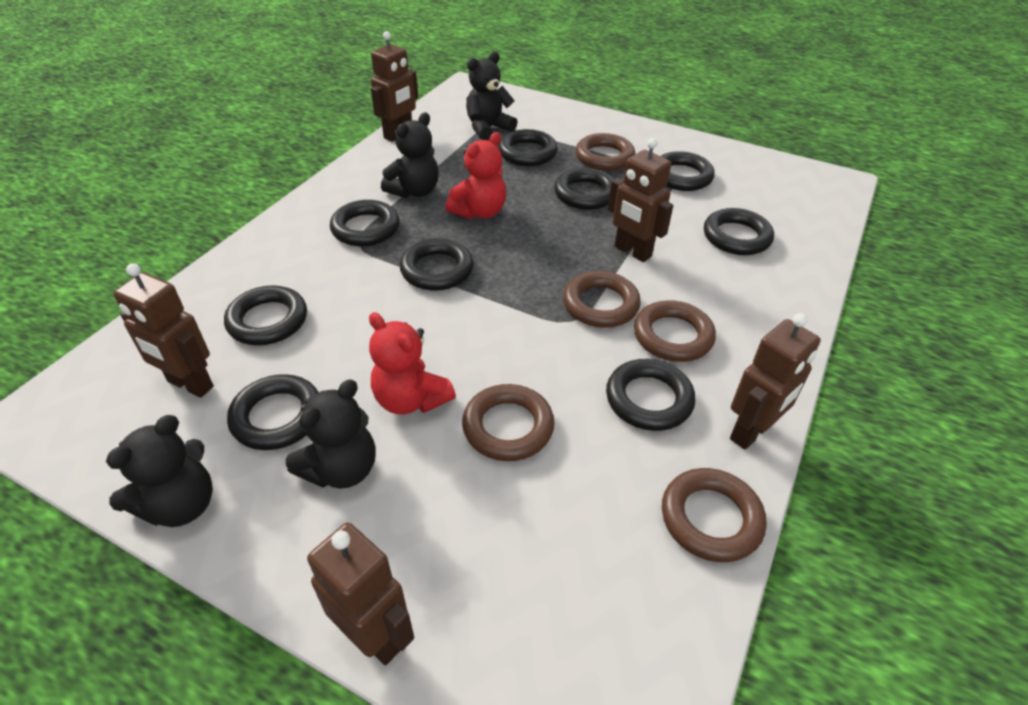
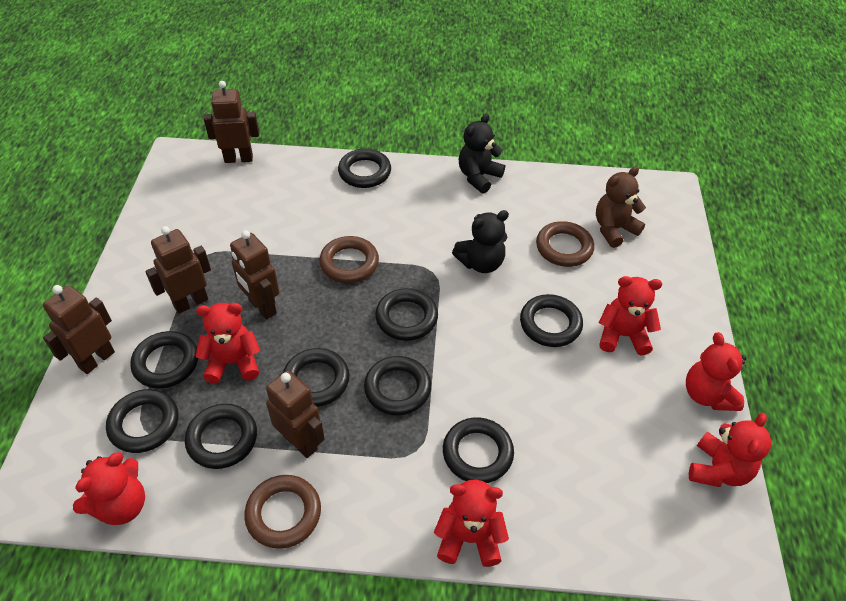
black teddy bear: 4 -> 2
brown ring: 5 -> 3
brown teddy bear: 0 -> 1
red teddy bear: 2 -> 6

